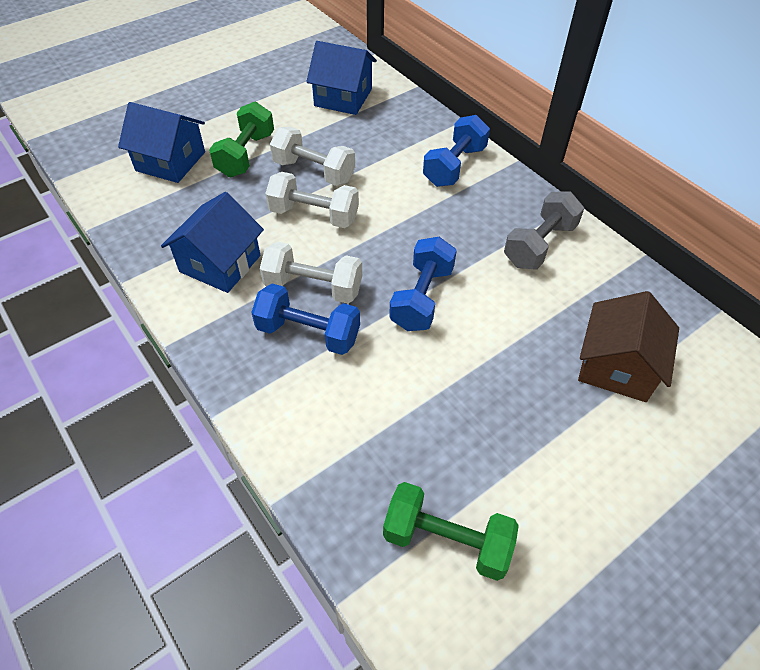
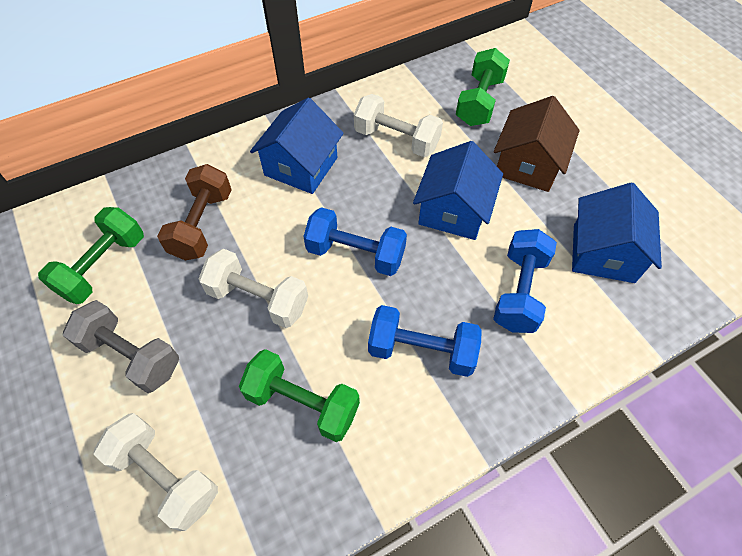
brown dumbbell: 0 -> 1
green dumbbell: 2 -> 3

